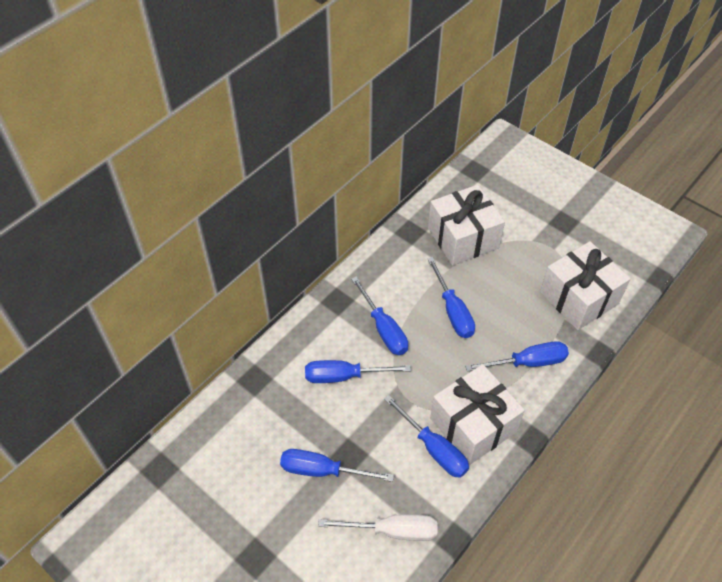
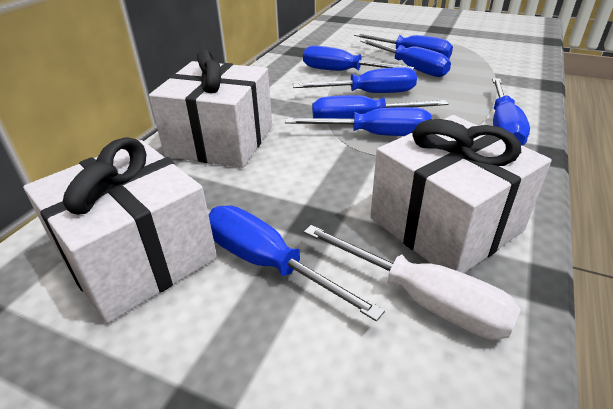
blue screwdriver: 6 -> 8

